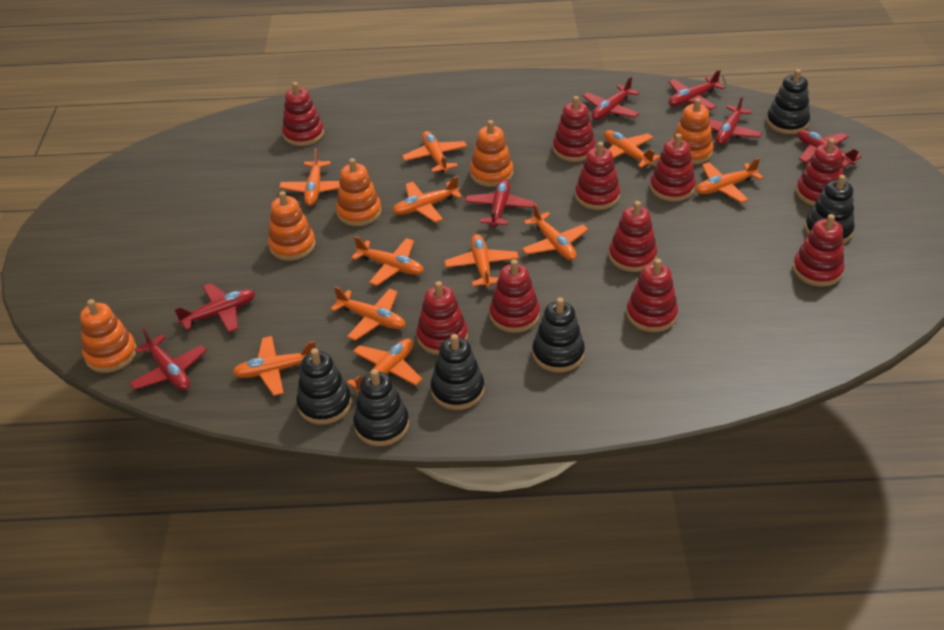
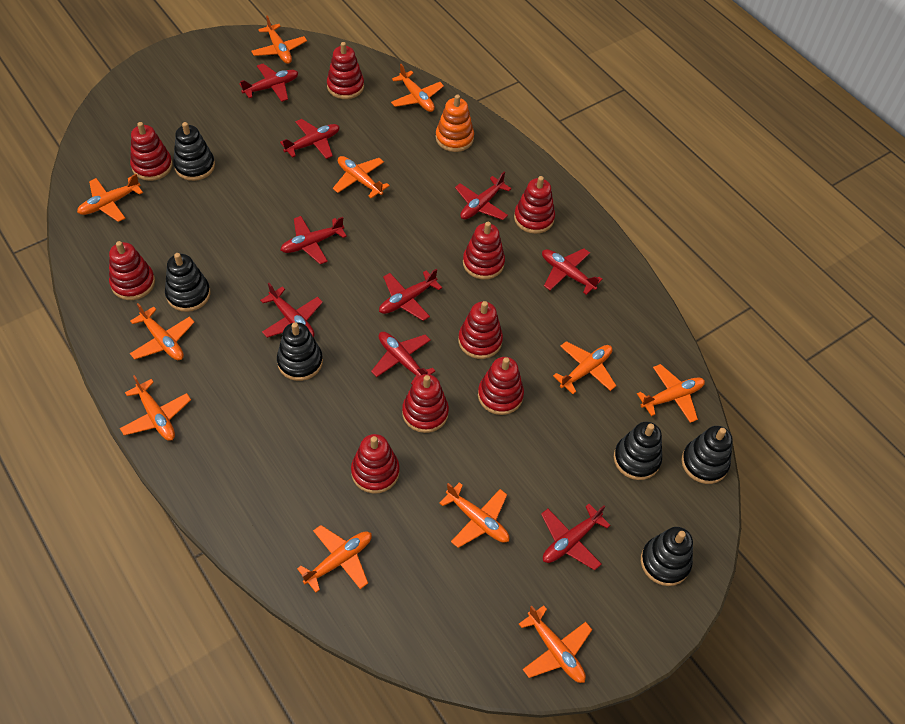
orange stacking toy: 5 -> 1
red plane: 7 -> 9
red stacking toy: 10 -> 9

